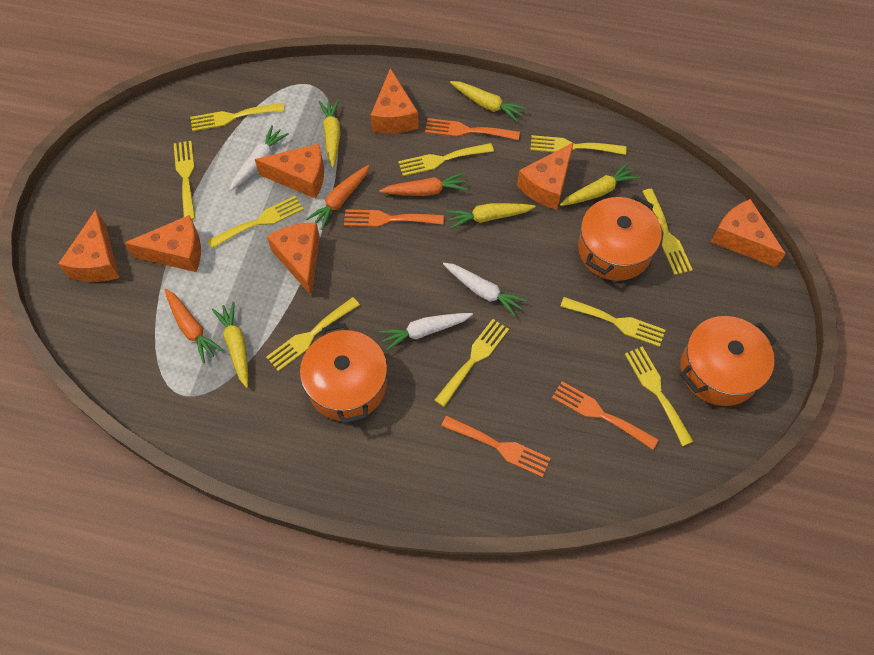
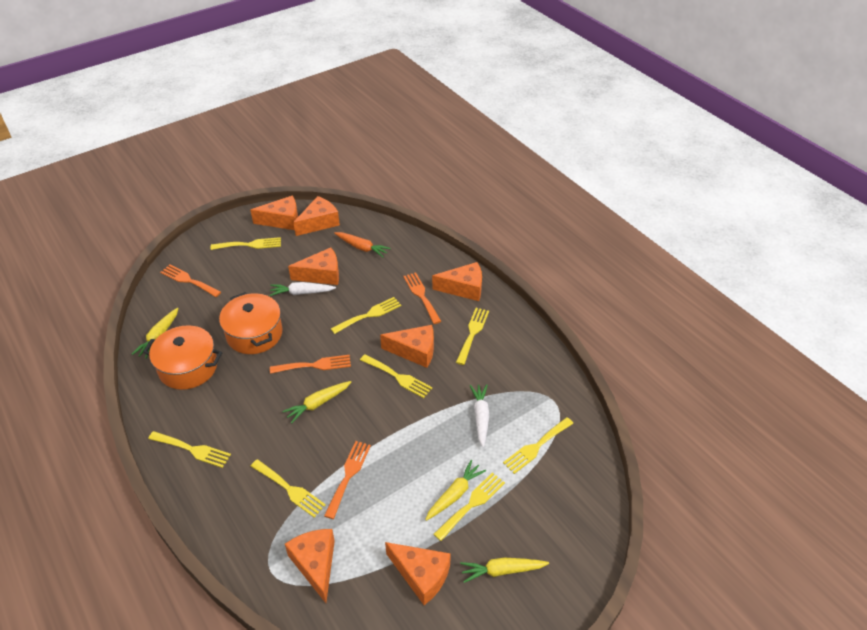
orange carrot: 3 -> 1
orange pot: 3 -> 2
white carrot: 3 -> 2
yellow carrot: 5 -> 4
yellow fork: 10 -> 8

